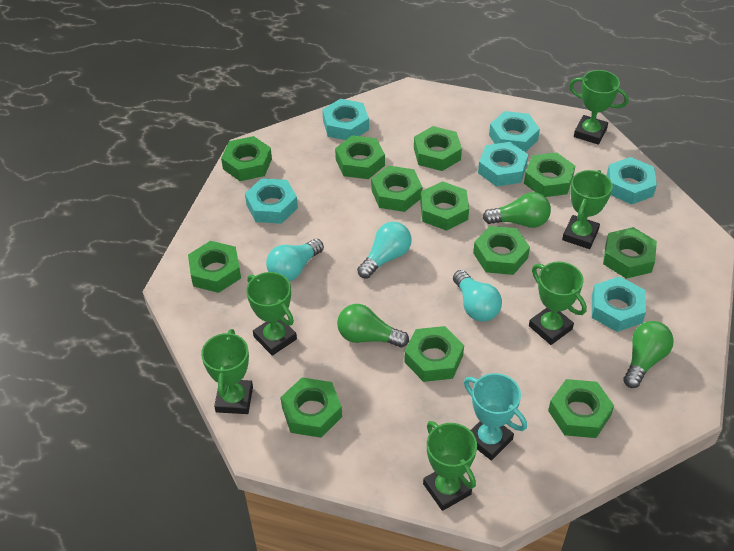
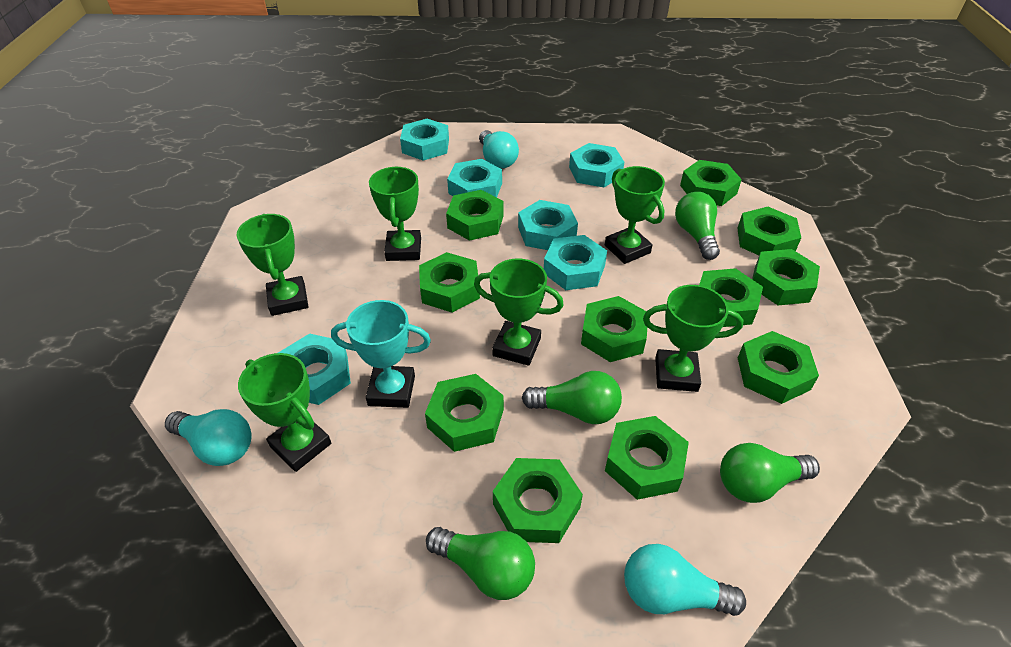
green light bulb: 3 -> 4
green nut: 12 -> 11

